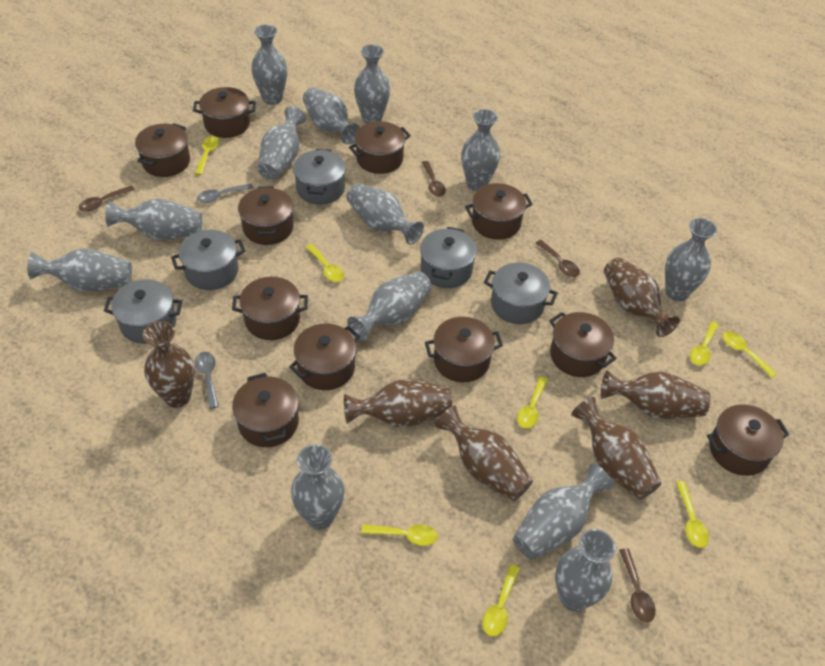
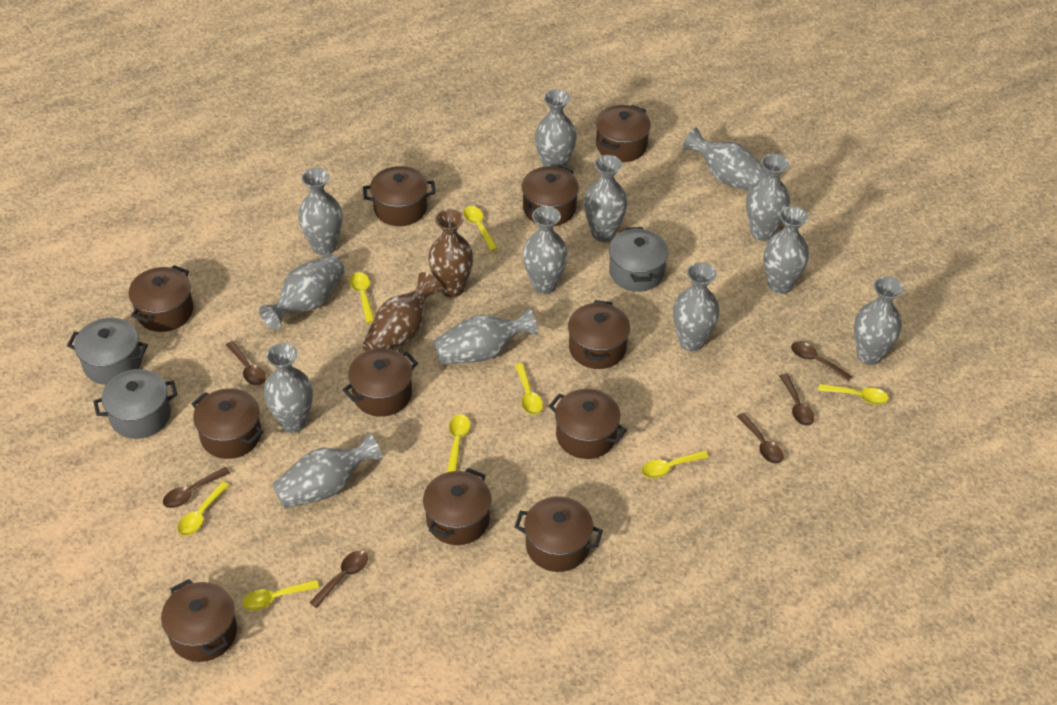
brown spoon: 4 -> 6
brown vase: 6 -> 2
grey pot: 5 -> 3
grey spoon: 2 -> 0

